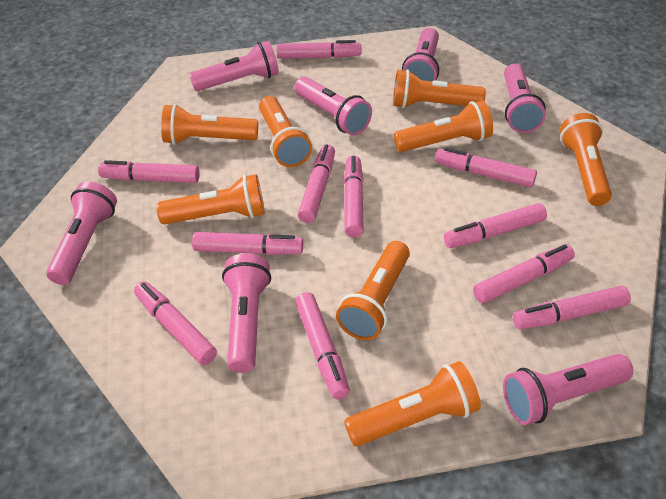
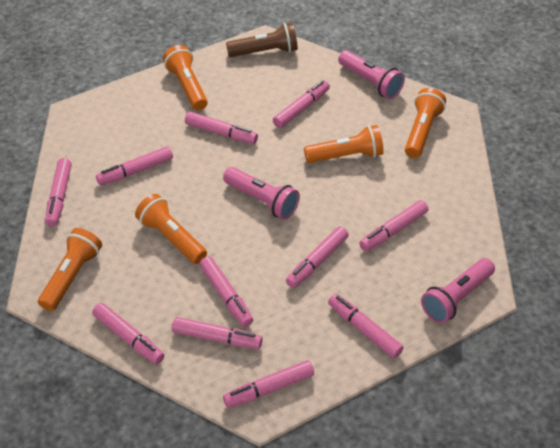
brown flashlight: 0 -> 1
orange flashlight: 8 -> 5
pink flashlight: 7 -> 3

